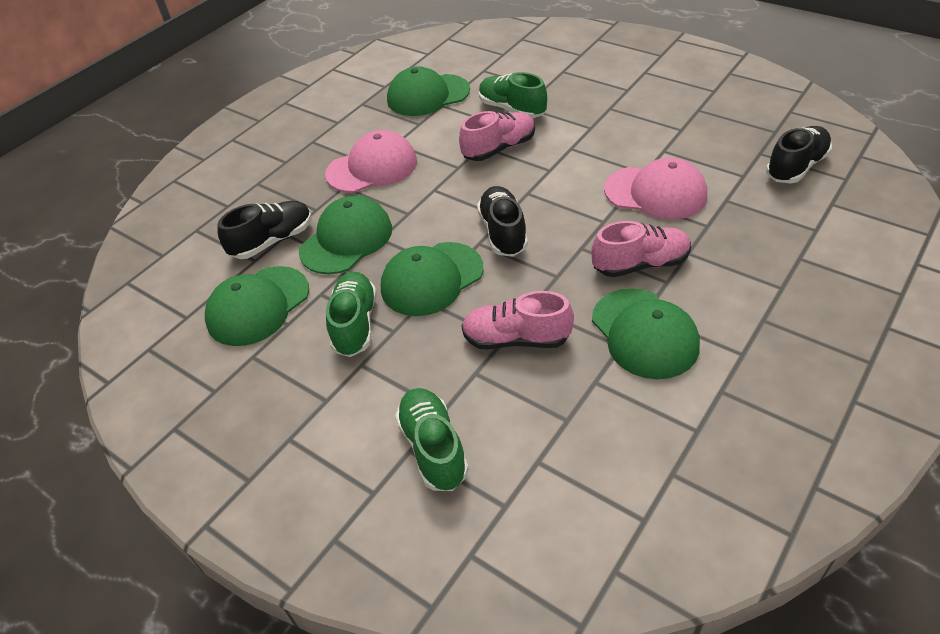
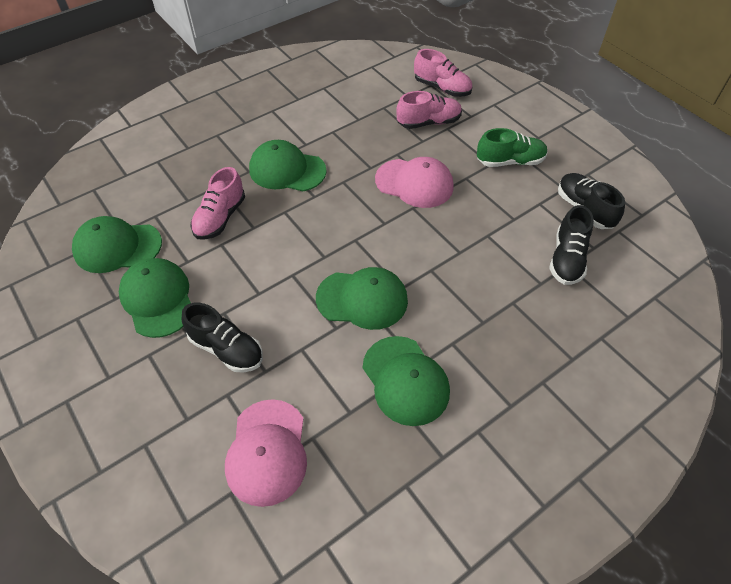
green shoe: 3 -> 1

